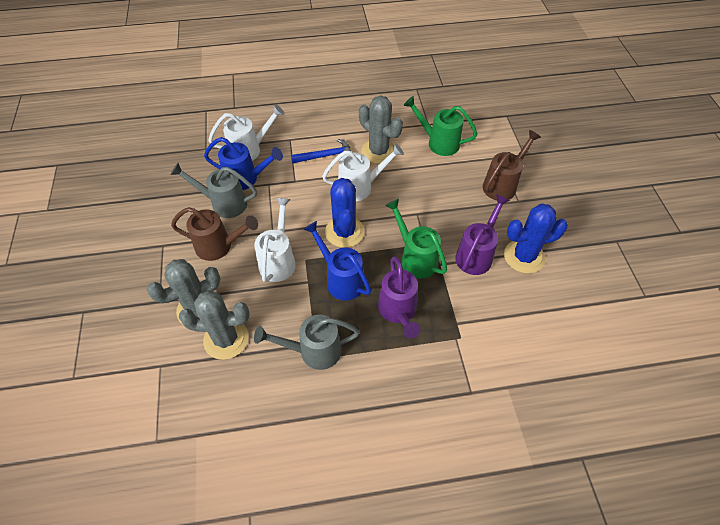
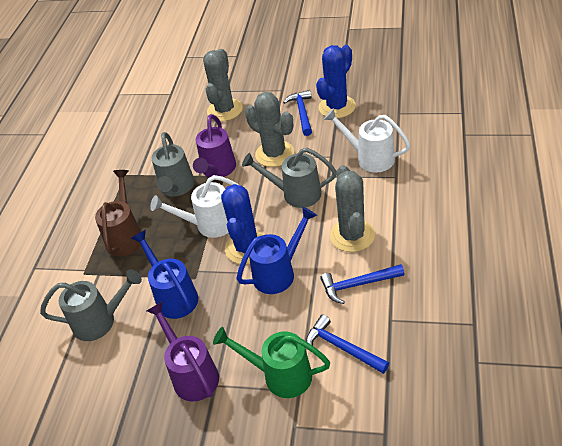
blue hammer: 1 -> 3
brown watering can: 2 -> 1
green watering can: 2 -> 1
grey watering can: 2 -> 3
white watering can: 3 -> 2

